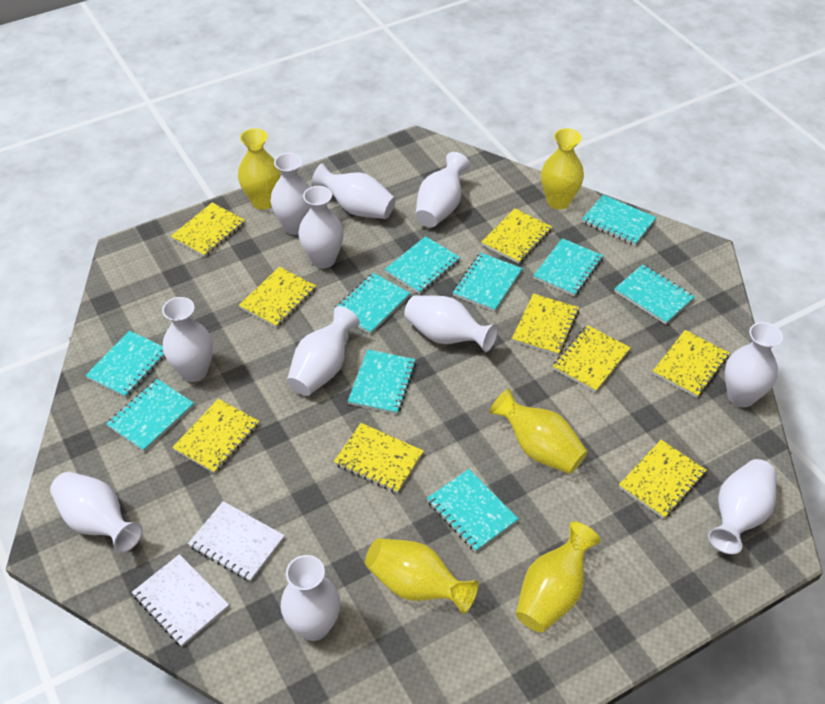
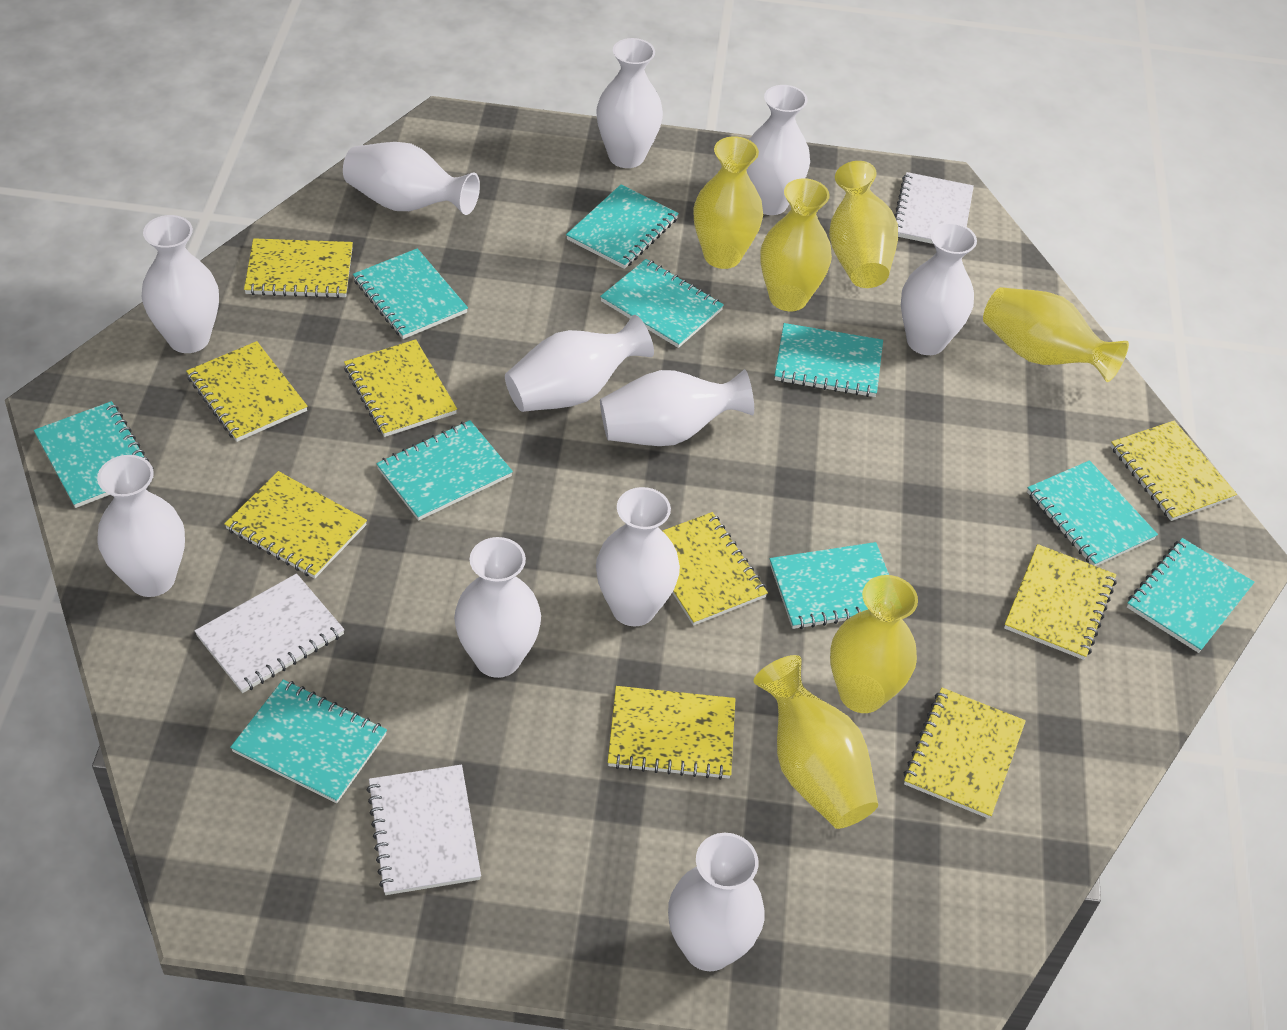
white notebook: 2 -> 3
yellow vase: 5 -> 6

